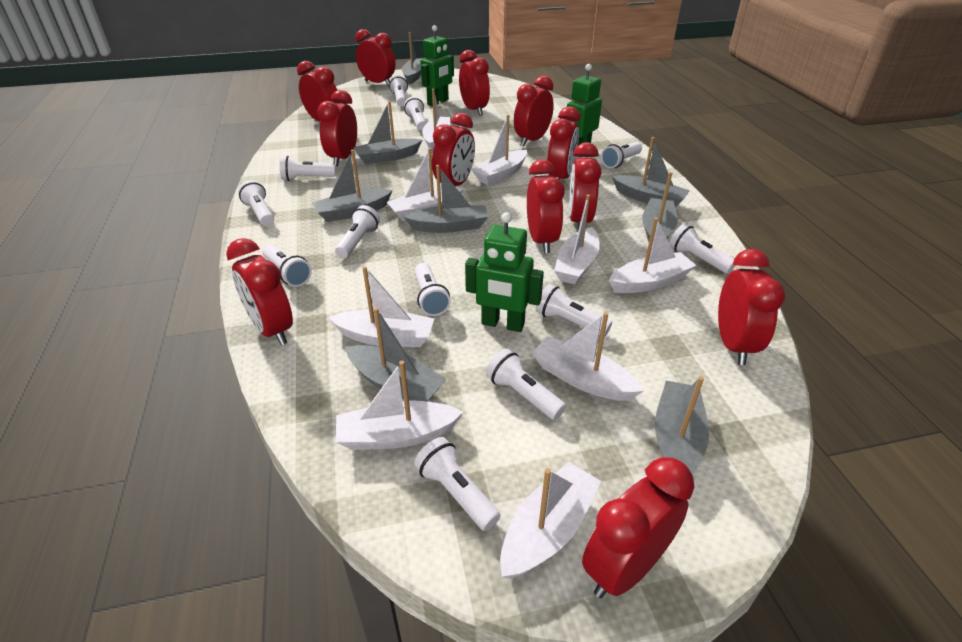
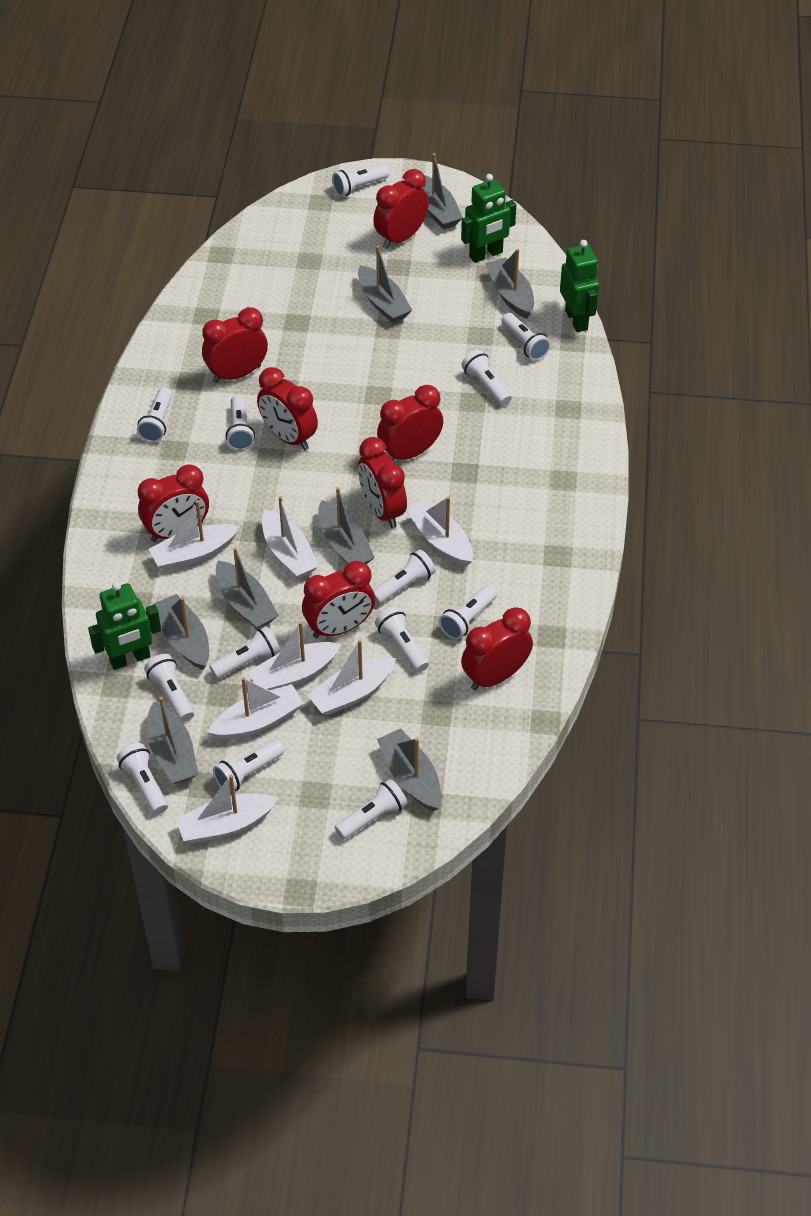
red clock: 12 -> 8
white boat: 9 -> 7
white flashlight: 12 -> 13

